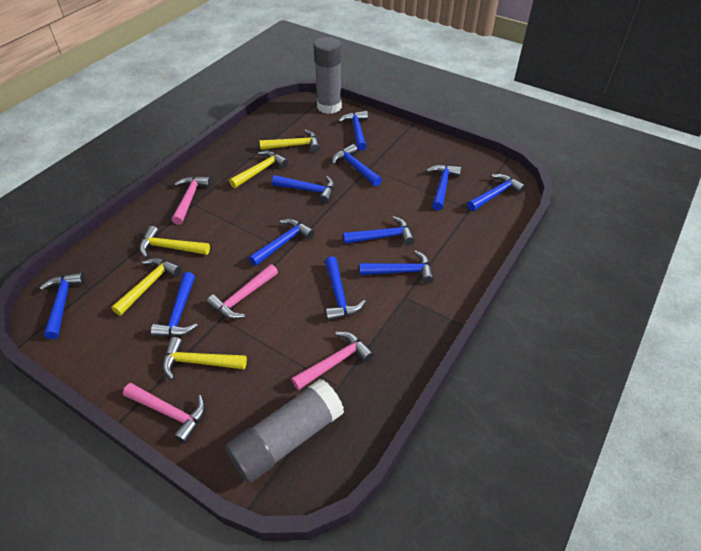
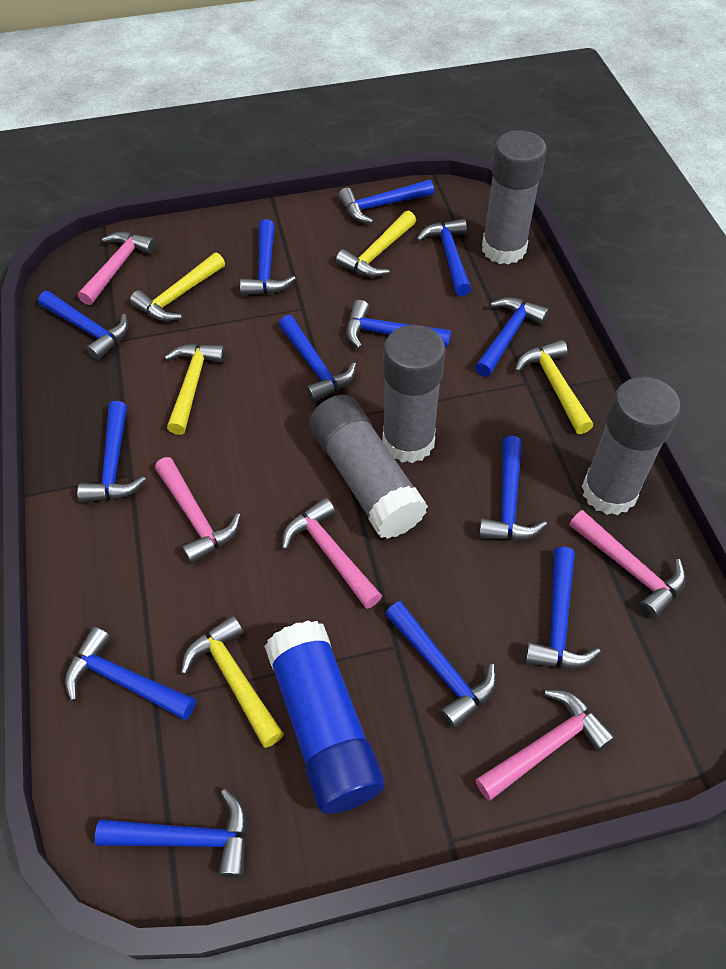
blue glue stick: 0 -> 1
blue hammer: 11 -> 13
grey glue stick: 2 -> 4
pink hammer: 4 -> 5

